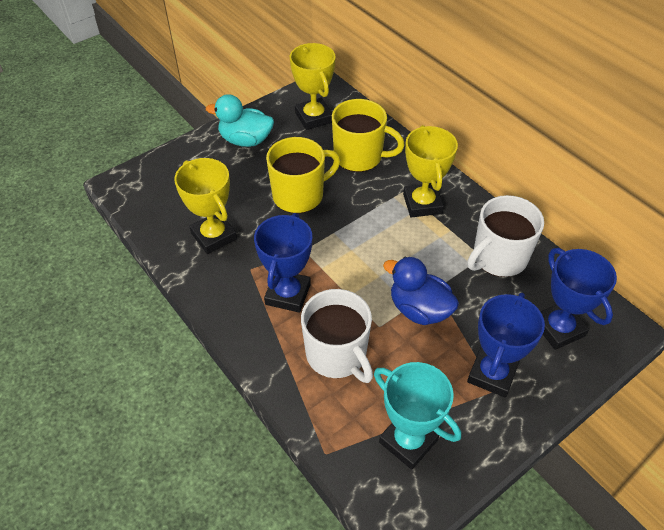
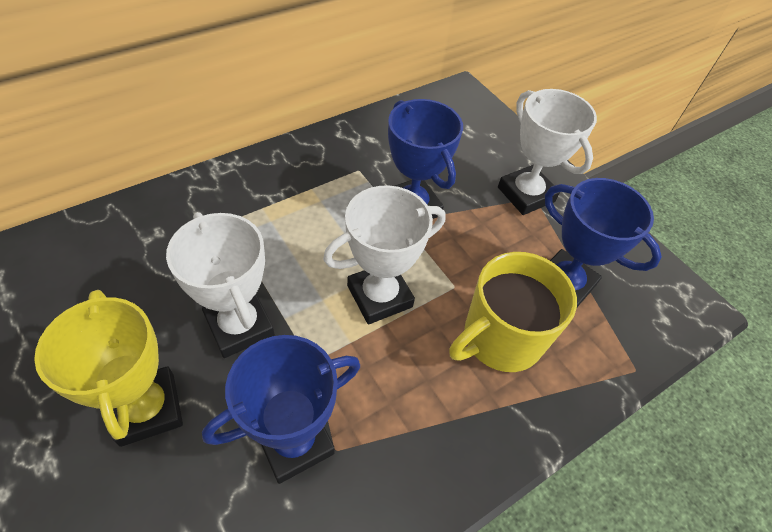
blue duck: 1 -> 0
turquoise duck: 1 -> 0
turquoise trophy: 1 -> 0
white mug: 2 -> 0
white trophy: 0 -> 3
yellow mug: 2 -> 1
yellow trophy: 3 -> 1

